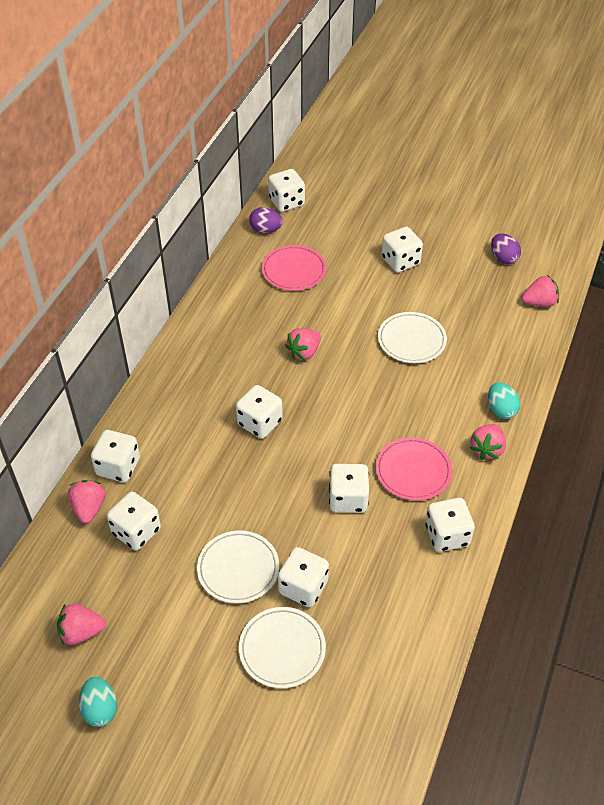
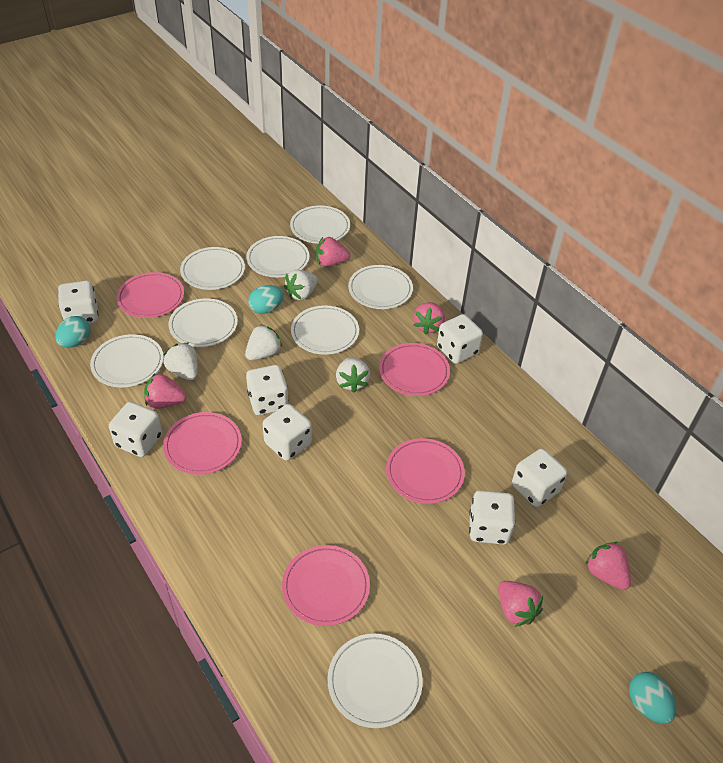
pink plate: 2 -> 5
purple egg: 2 -> 0
turquoise egg: 2 -> 3
white dice: 8 -> 7
white plate: 3 -> 8
white strawberry: 0 -> 4

